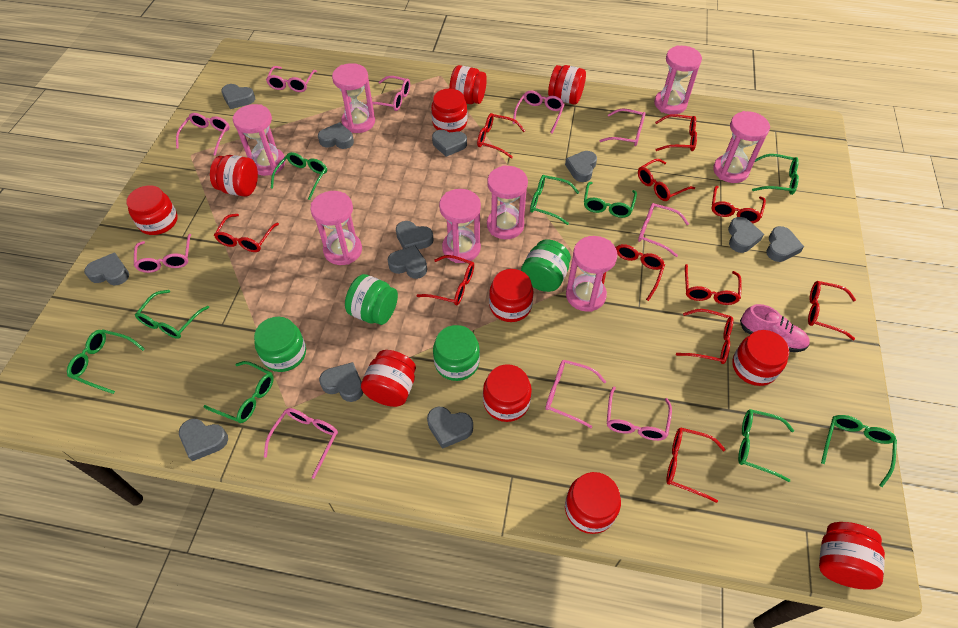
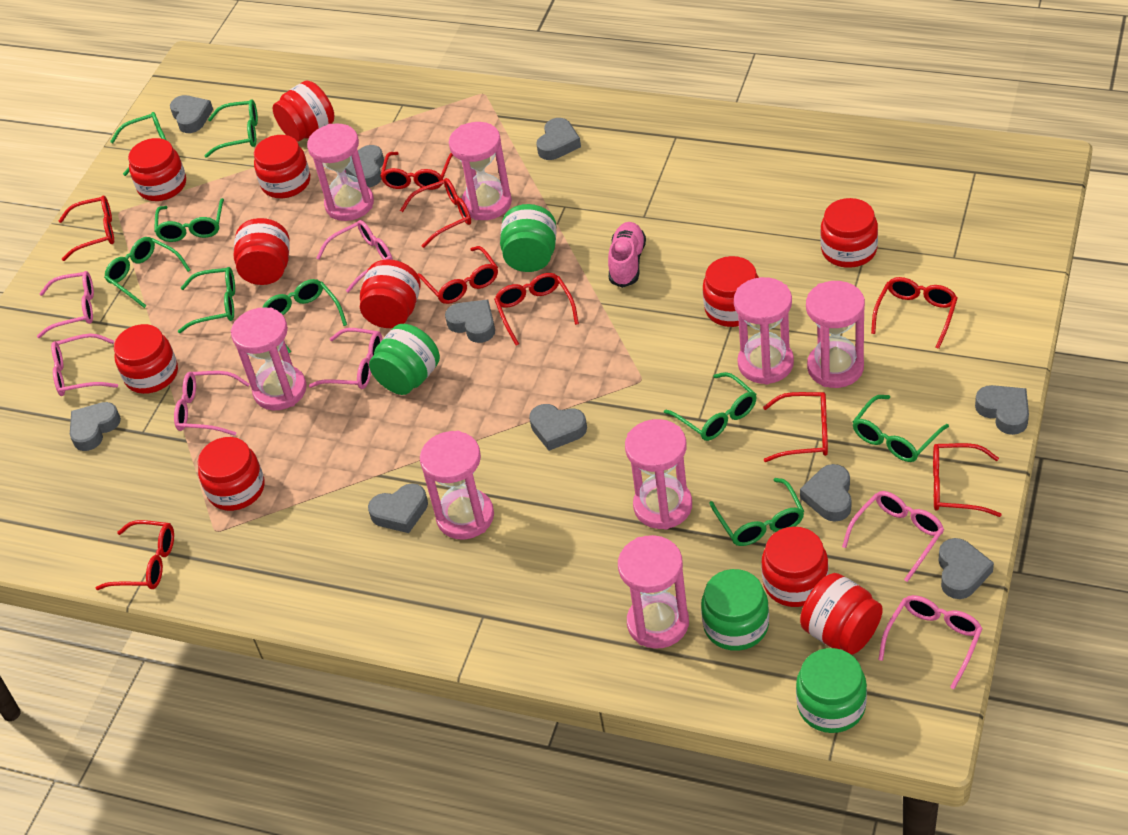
grey heart: 12 -> 10
pink glasses: 10 -> 7
red glasses: 11 -> 9

